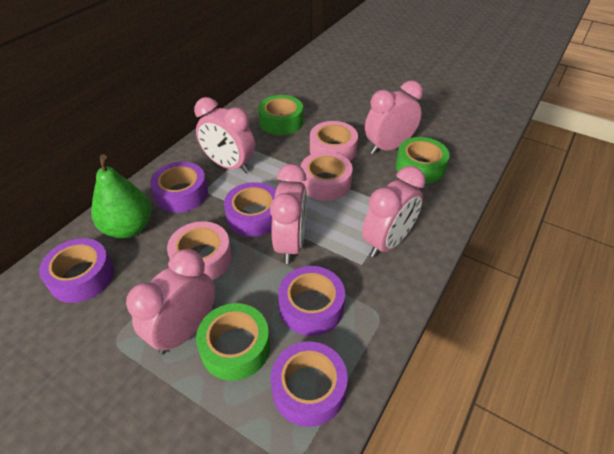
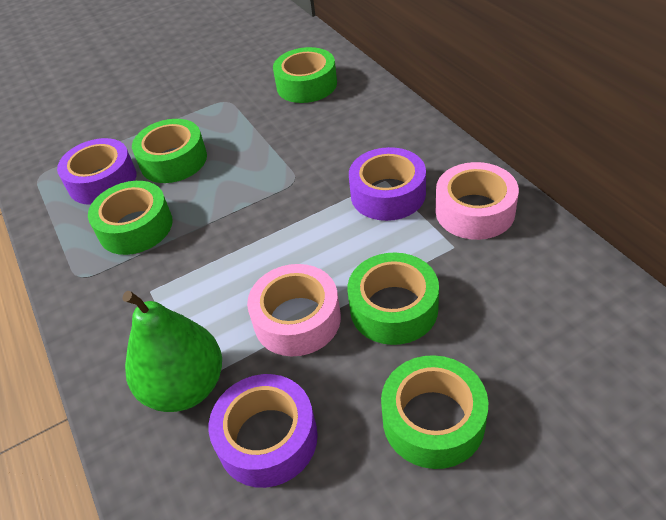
green tape: 3 -> 5
pink clock: 5 -> 0
pink tape: 3 -> 2
purple tape: 5 -> 3

